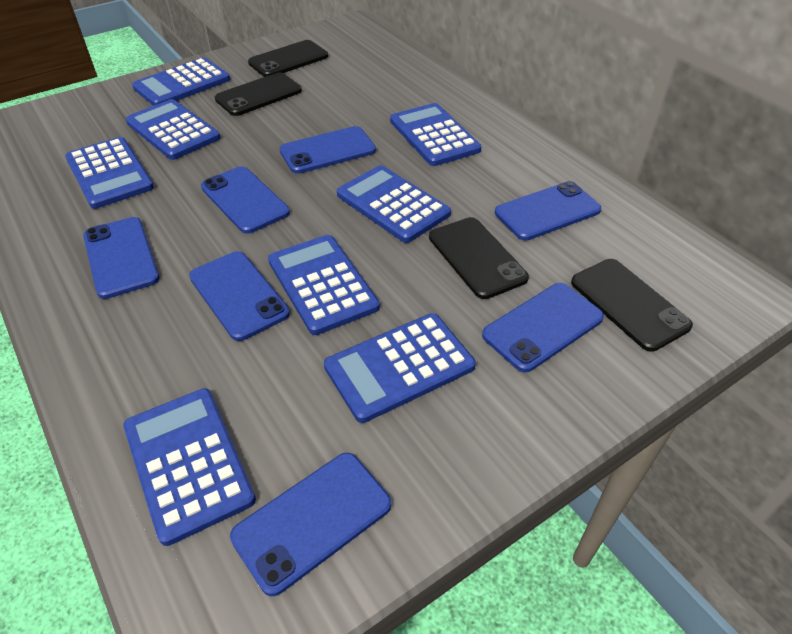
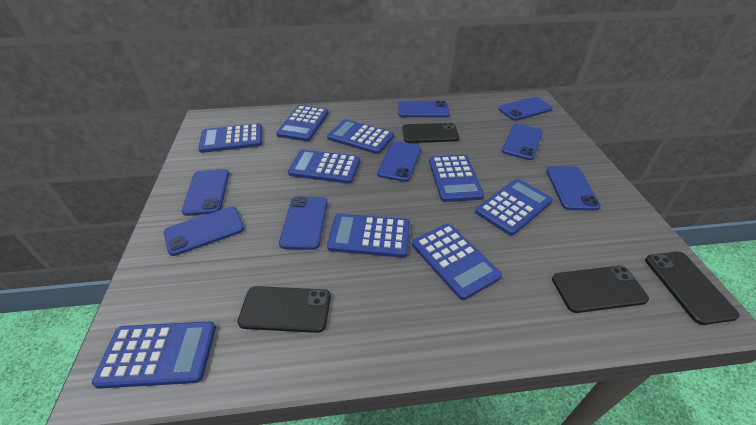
blue calculator: 8 -> 9
blue phone: 7 -> 8

